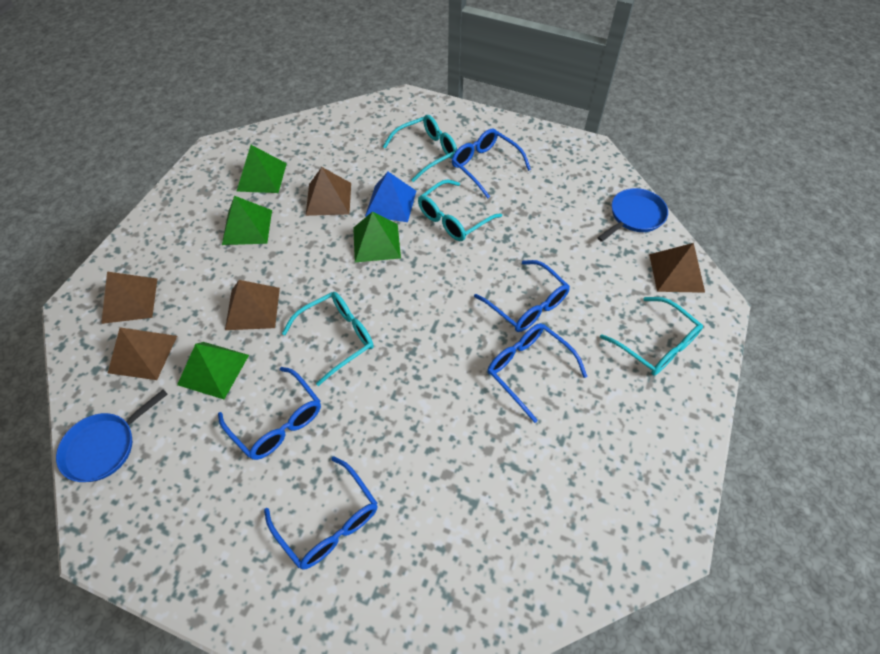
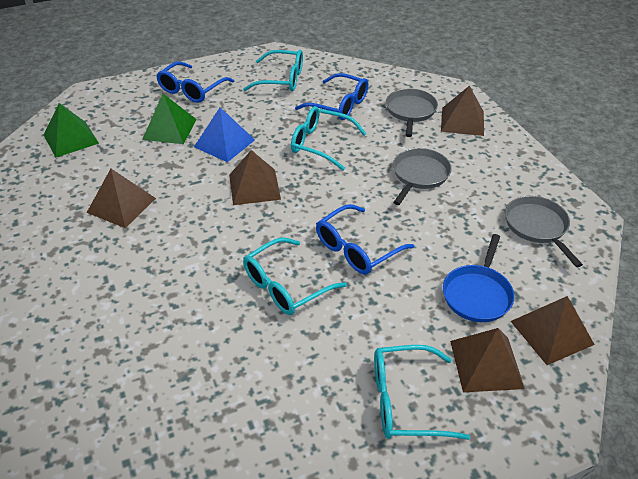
blue glasses: 5 -> 3
blue pan: 2 -> 1
green pyramid: 4 -> 2
grey pan: 0 -> 3

